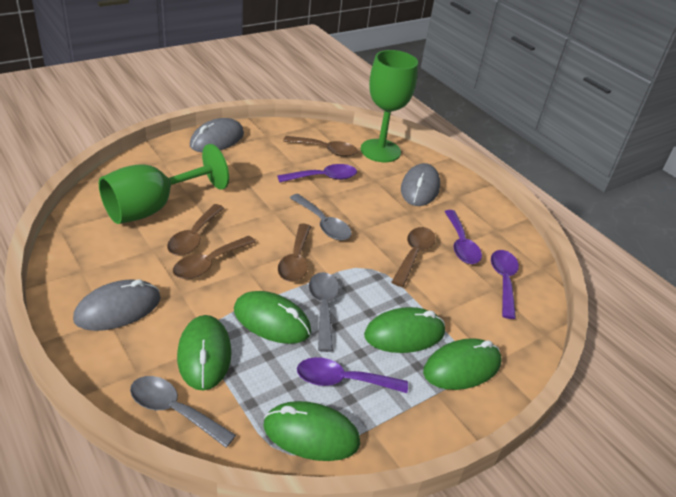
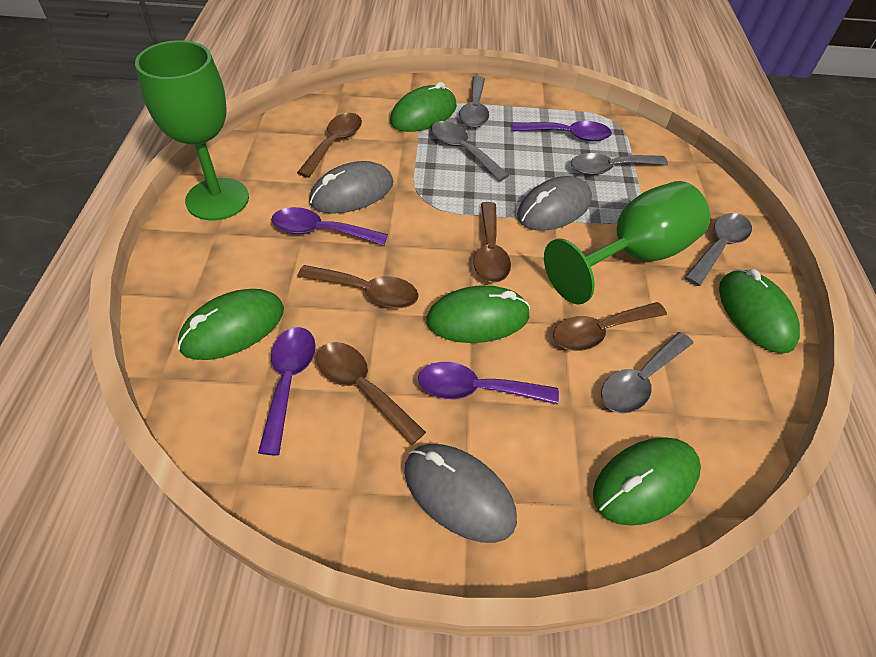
grey spoon: 3 -> 5

